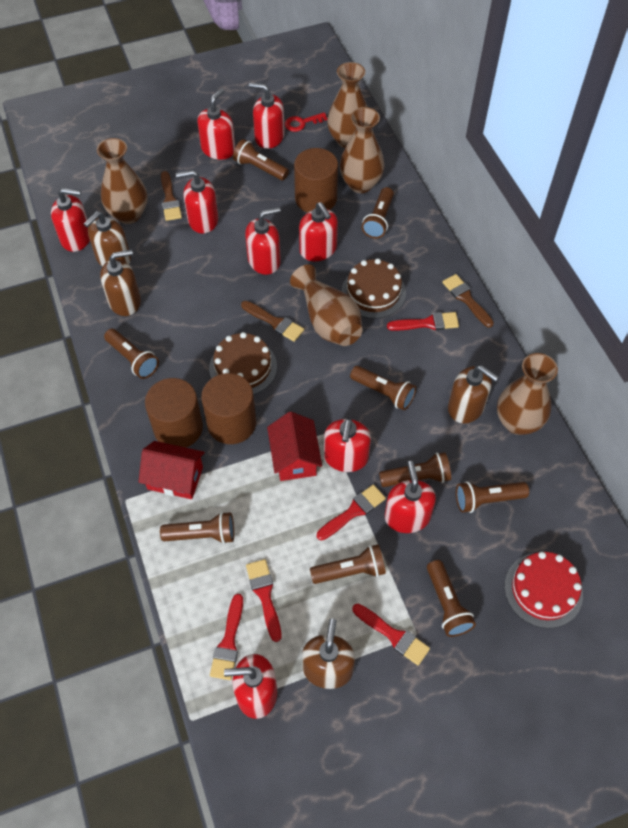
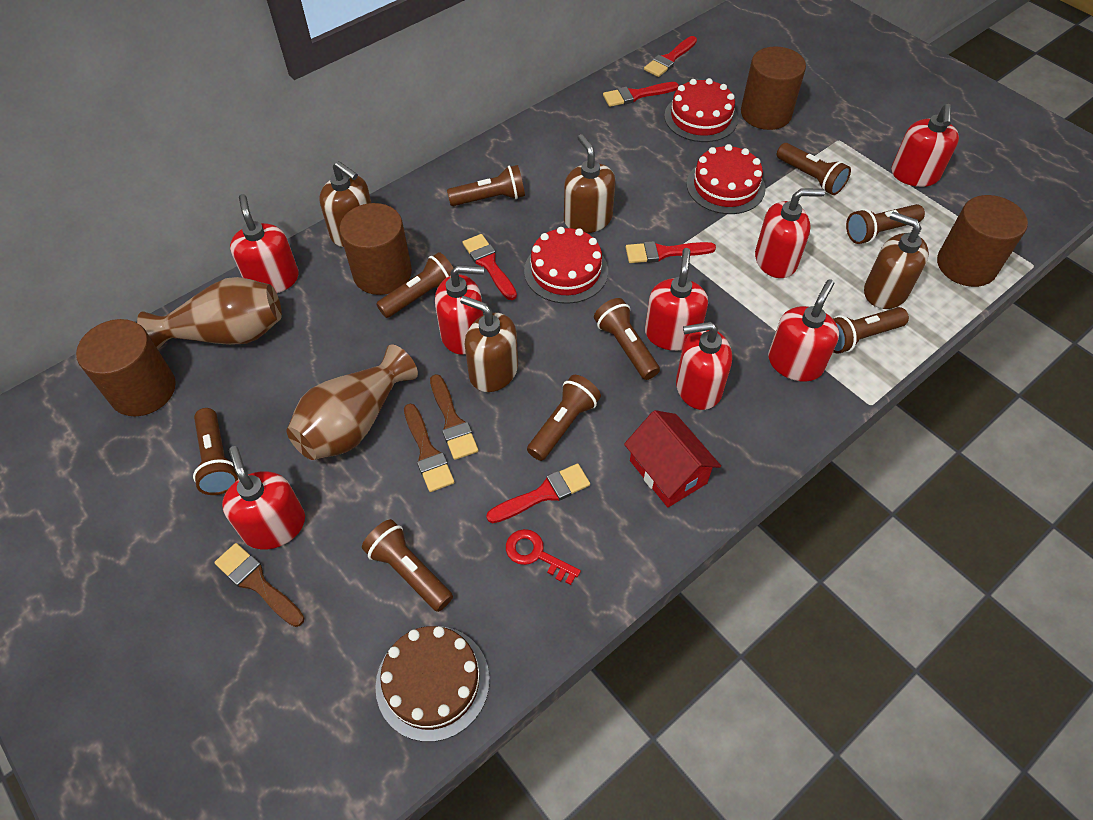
brown cake: 2 -> 1
brown cylinder: 3 -> 4
brown vase: 5 -> 2
red cake: 1 -> 3
red house: 2 -> 1
red soap dispenser: 9 -> 8

